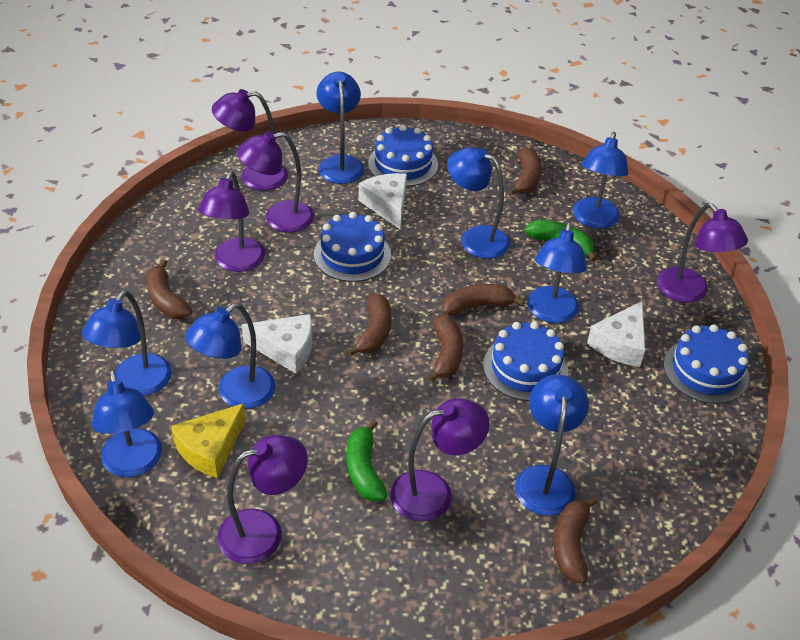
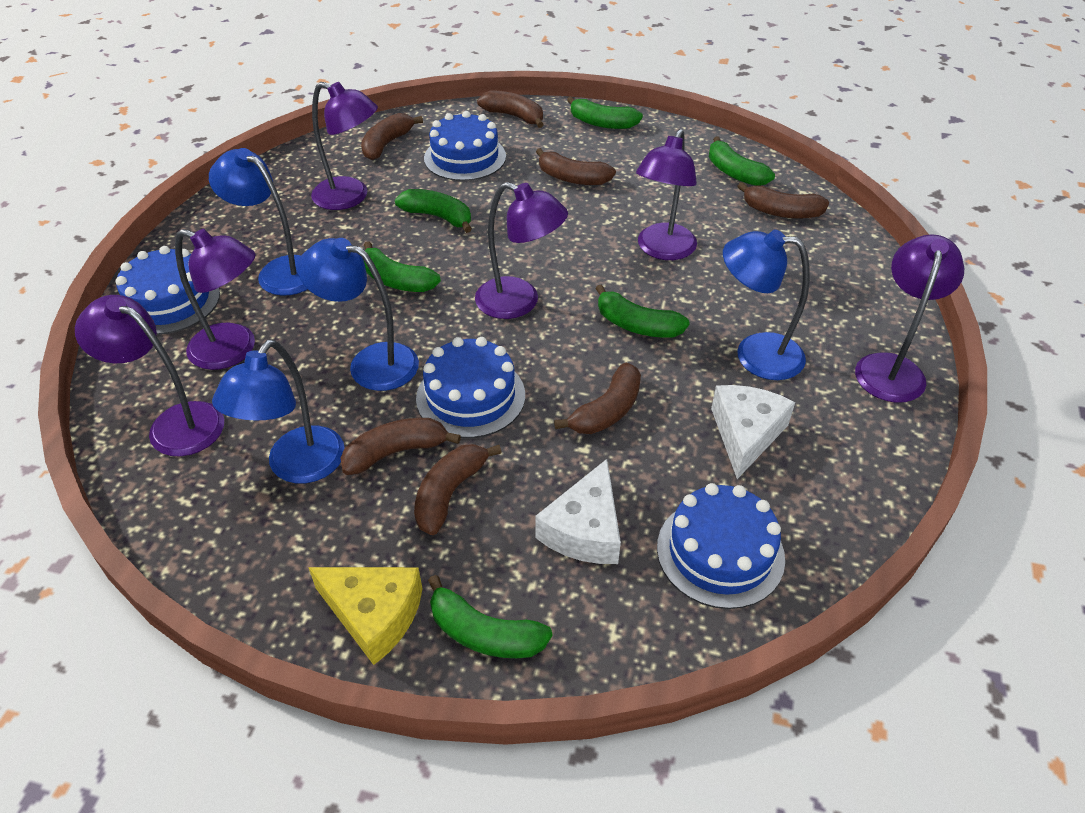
blue lamp: 8 -> 4
brown banana: 6 -> 7
green banana: 2 -> 6
white cheese: 3 -> 2

